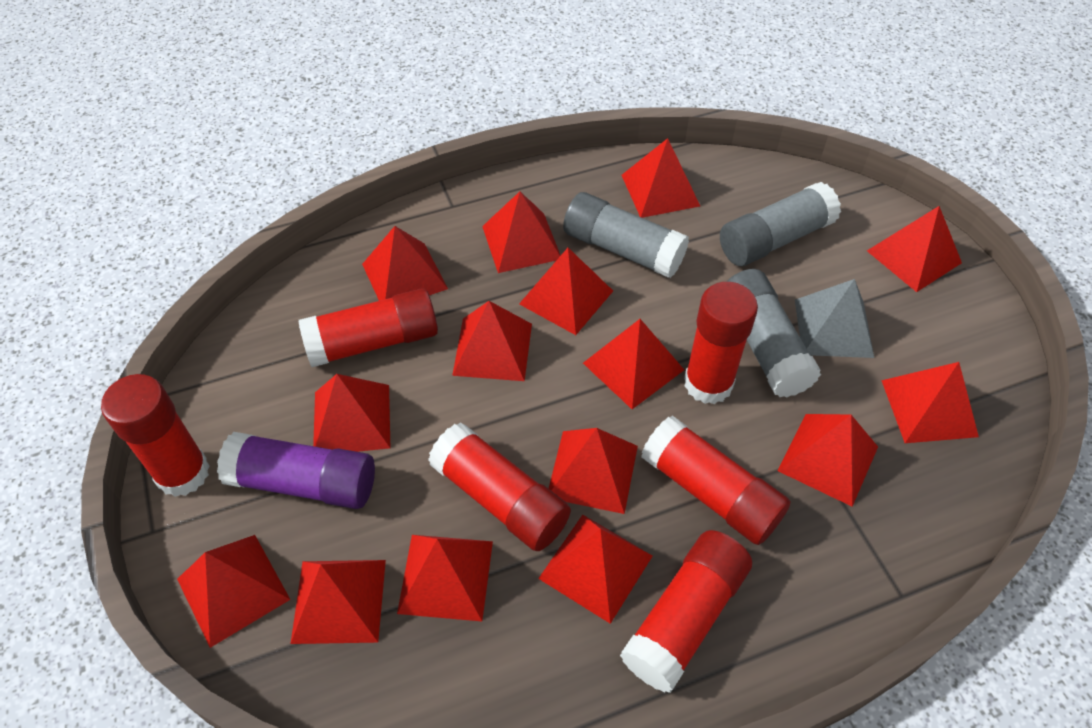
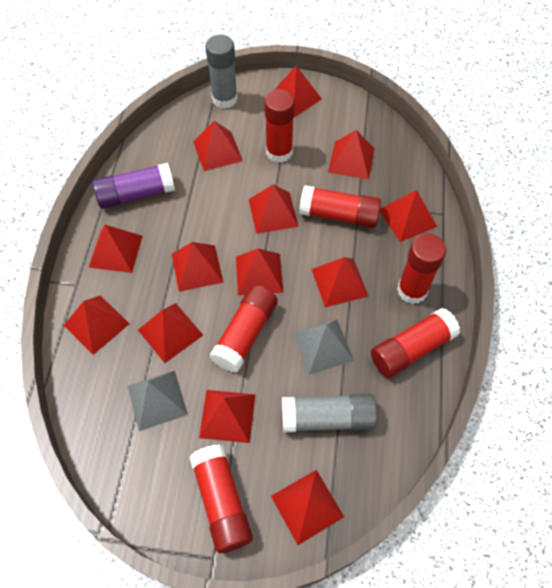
grey glue stick: 3 -> 2
grey pyramid: 1 -> 2
red pyramid: 15 -> 13

